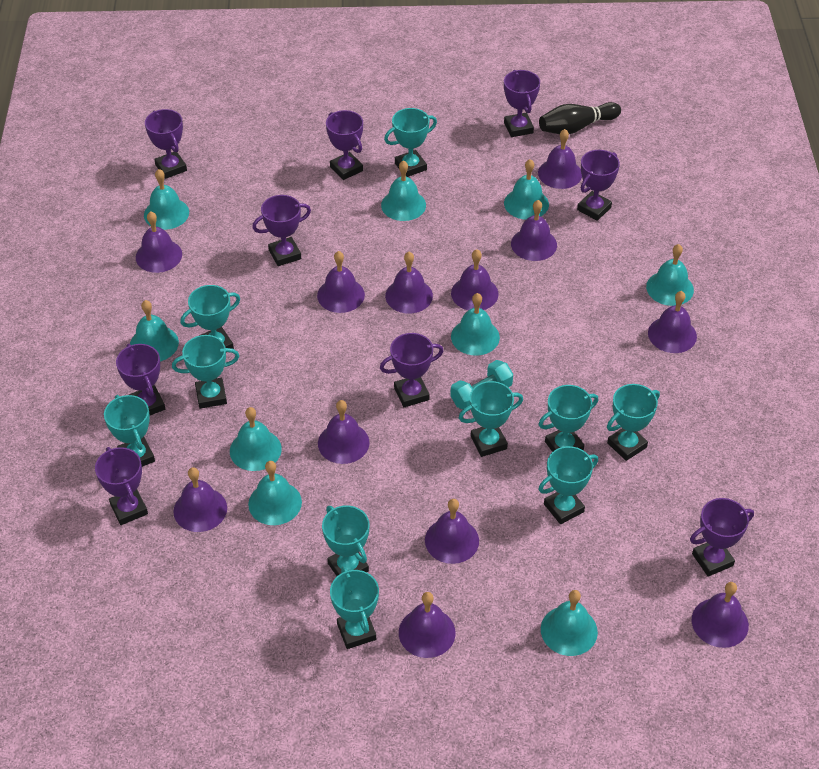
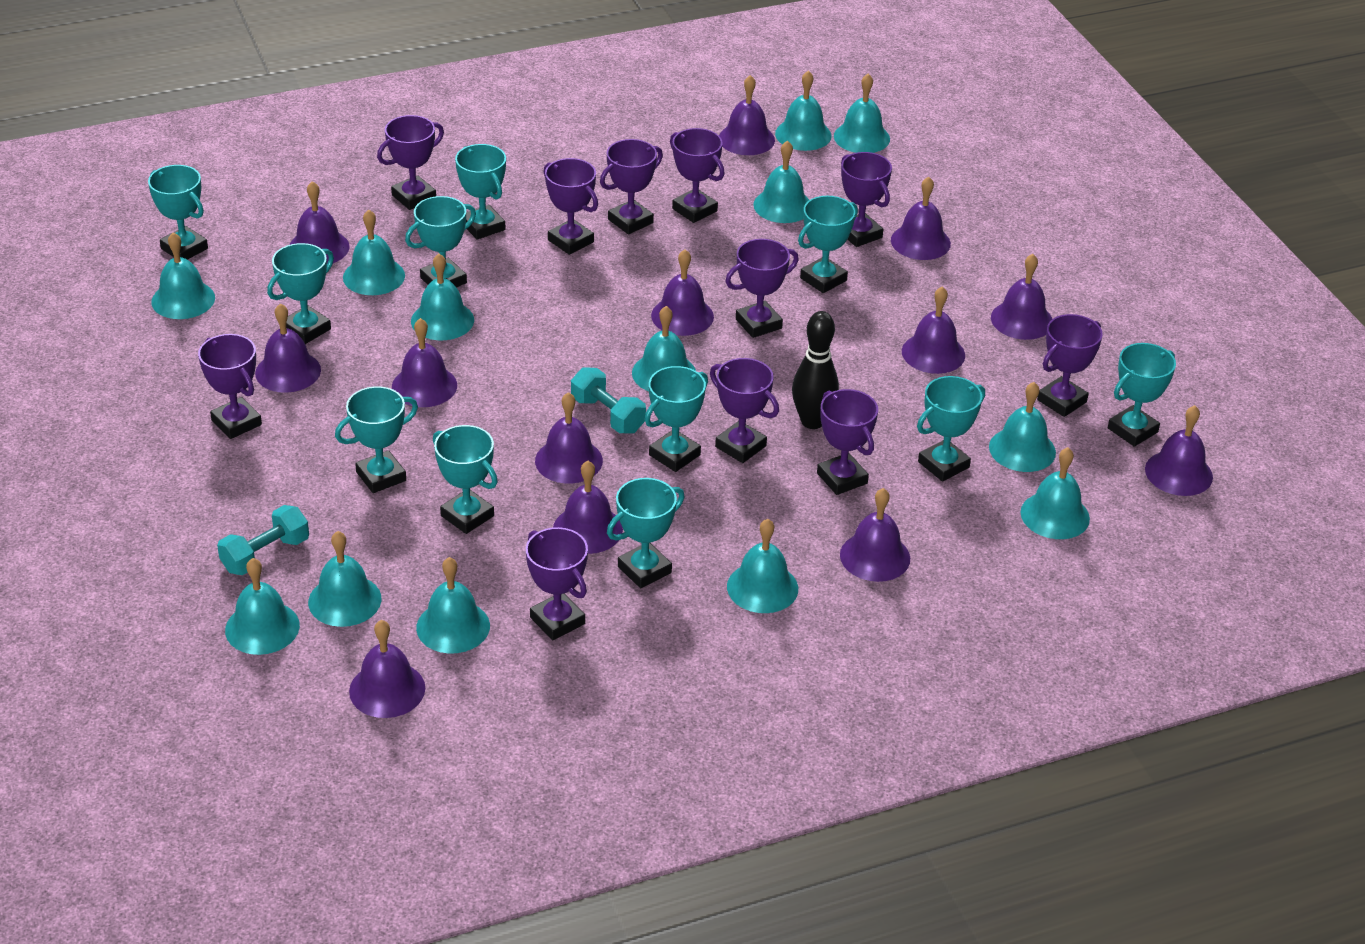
purple bell: 12 -> 13
purple trophy: 9 -> 11
turquoise bell: 9 -> 13
turquoise dumbbell: 1 -> 2
turquoise trophy: 10 -> 11

